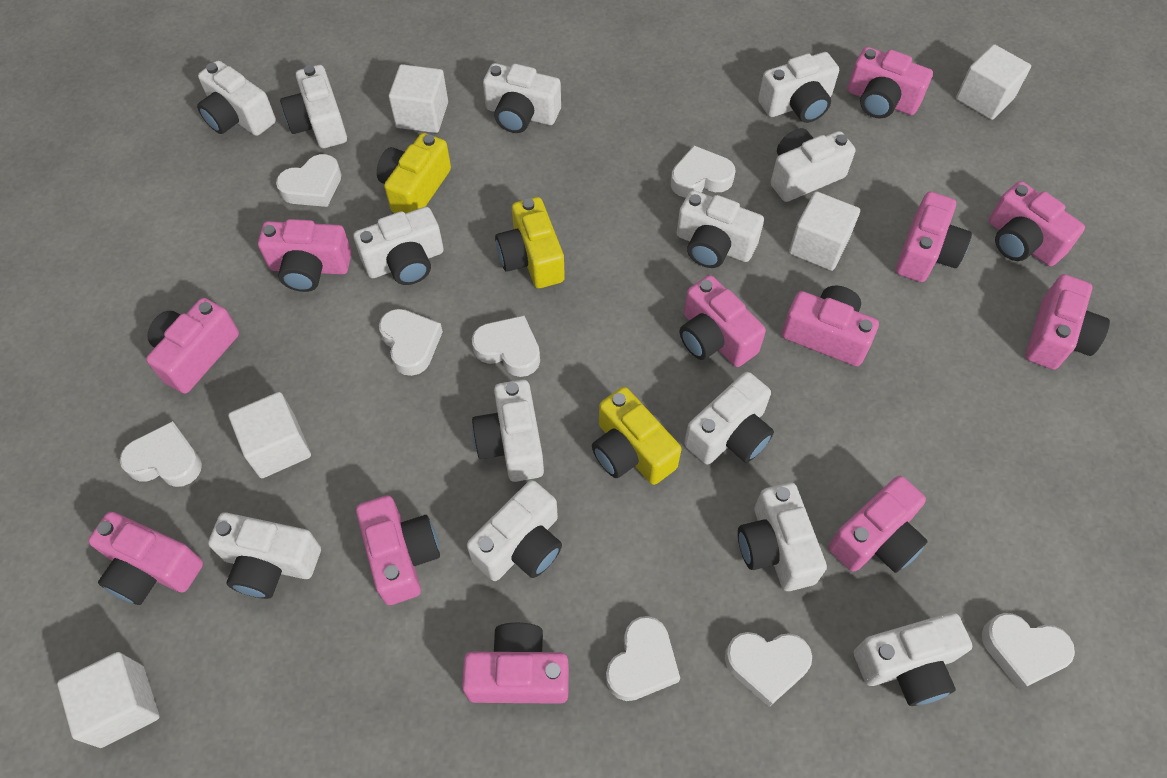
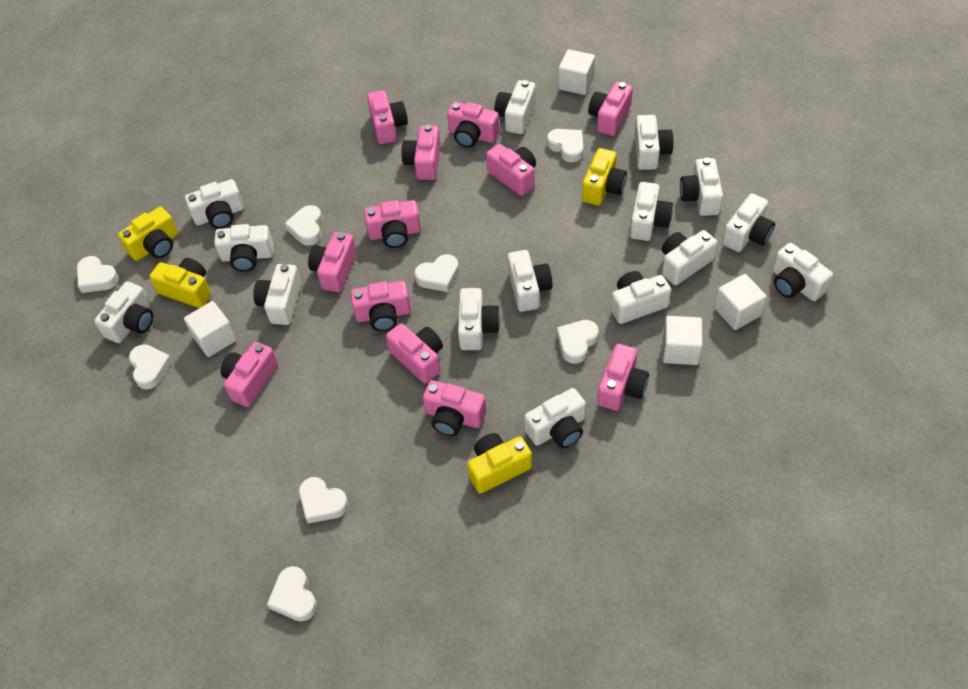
white camera: 13 -> 15
white cube: 5 -> 4
yellow camera: 3 -> 4

